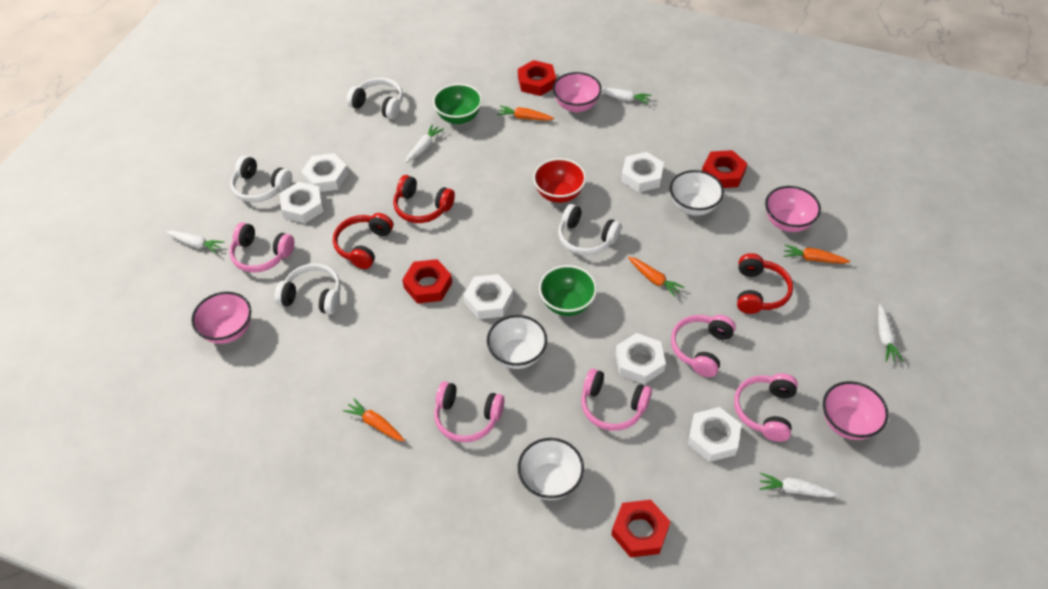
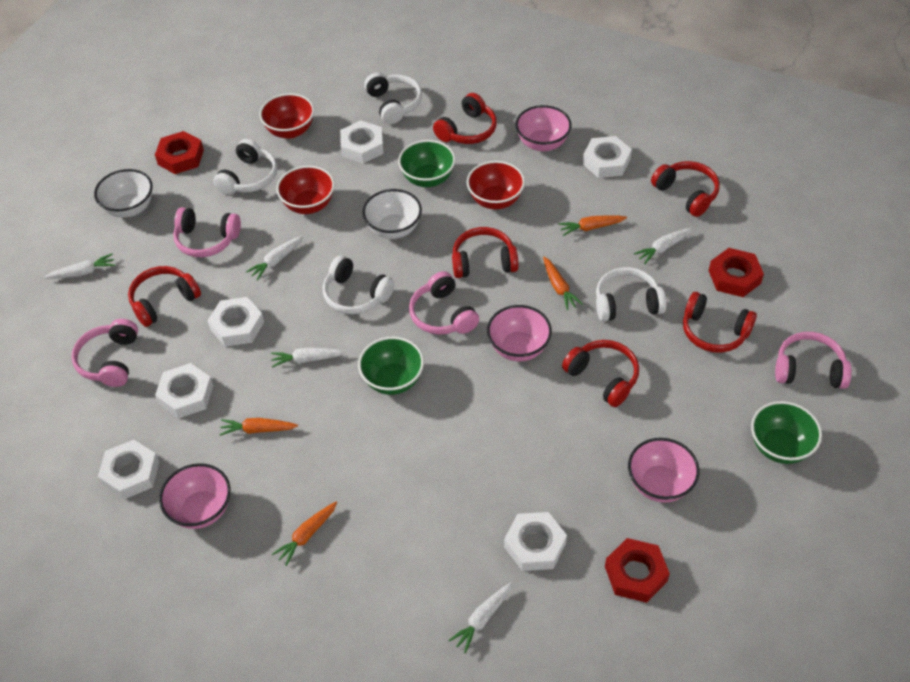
green bowl: 2 -> 3
pink headphones: 5 -> 4
red bowl: 1 -> 3
red headphones: 3 -> 6
red nut: 4 -> 3
white bowl: 3 -> 2

